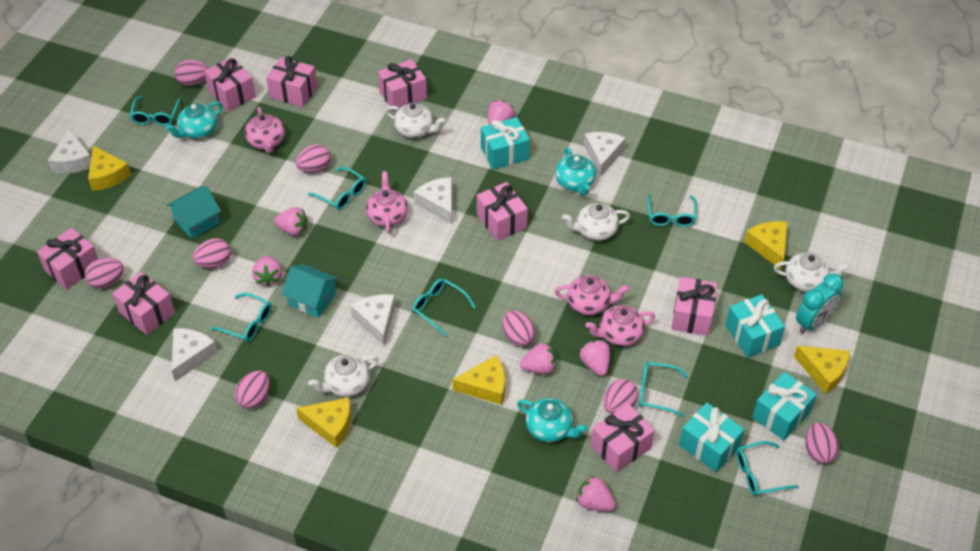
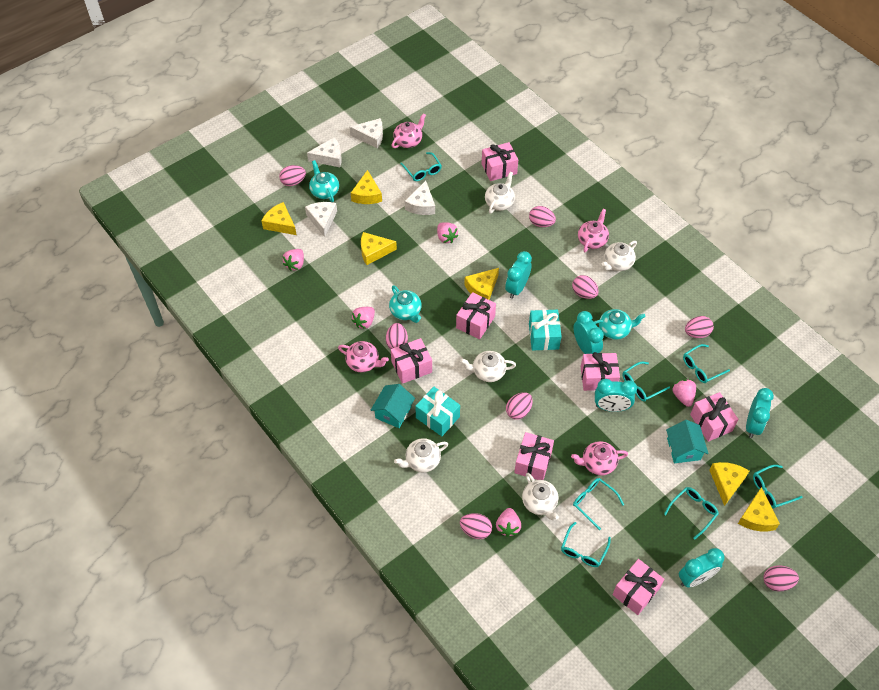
pink gift: 8 -> 7
pink strawberry: 6 -> 5
turquoise clock: 1 -> 5
turquoise gift: 4 -> 2
white cheese: 5 -> 4
white teapot: 4 -> 5
yellow cheese: 5 -> 6

